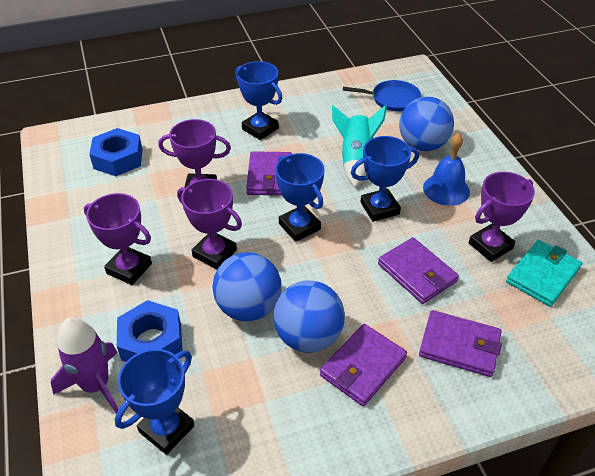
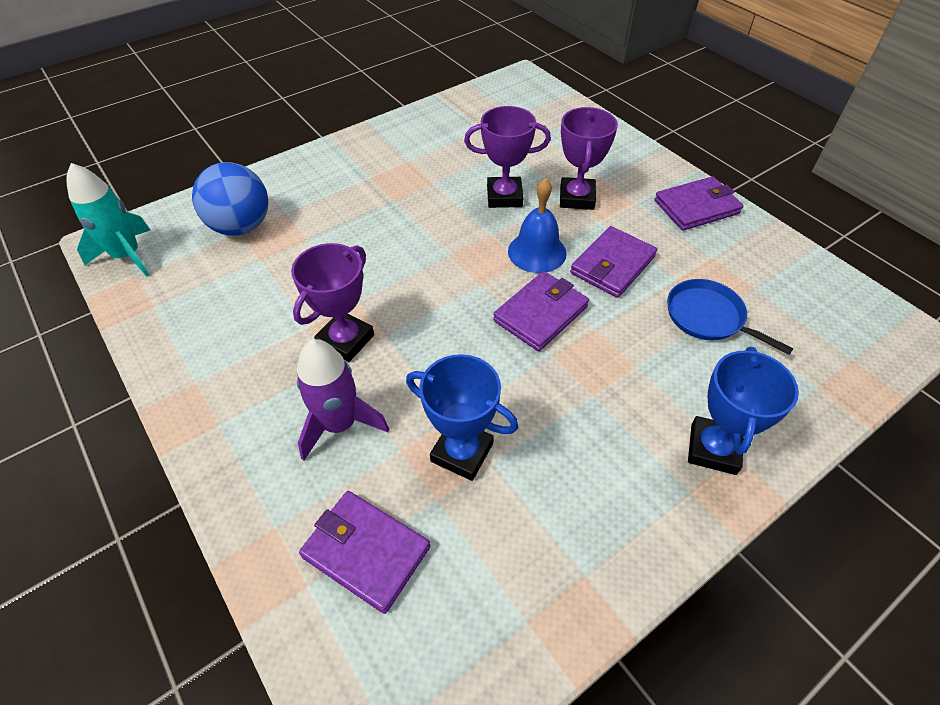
blue ball: 3 -> 1
blue nut: 2 -> 0
blue trophy: 4 -> 2
purple trophy: 4 -> 3
turquoise wallet: 1 -> 0

